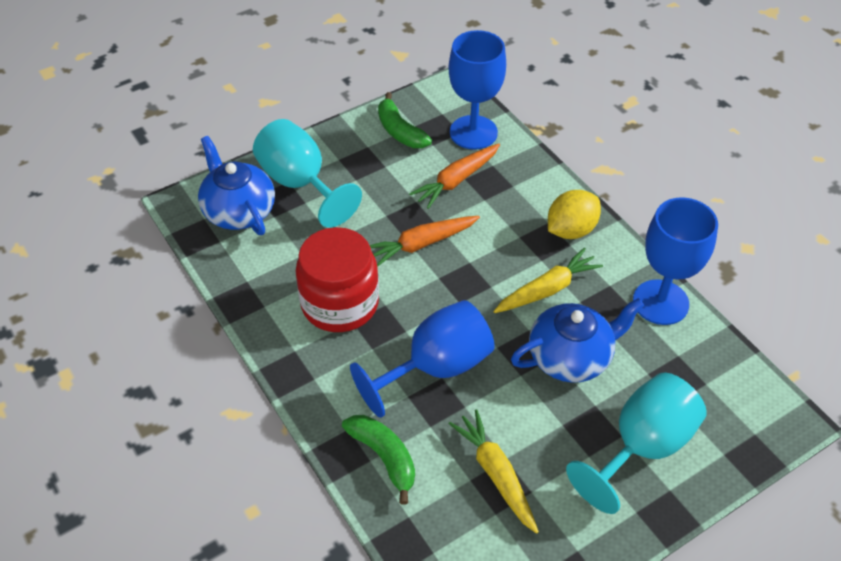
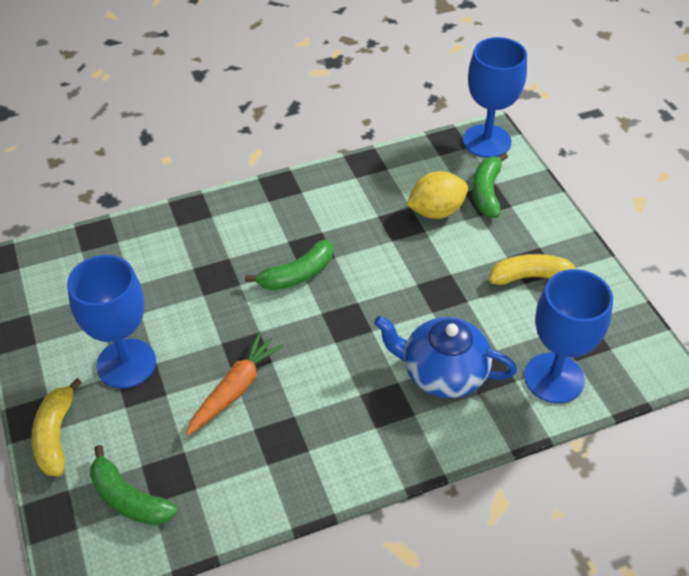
blue teapot: 2 -> 1
green banana: 2 -> 3
orange carrot: 2 -> 1
red jar: 1 -> 0
turquoise goblet: 2 -> 0
yellow banana: 0 -> 2
yellow carrot: 2 -> 0

